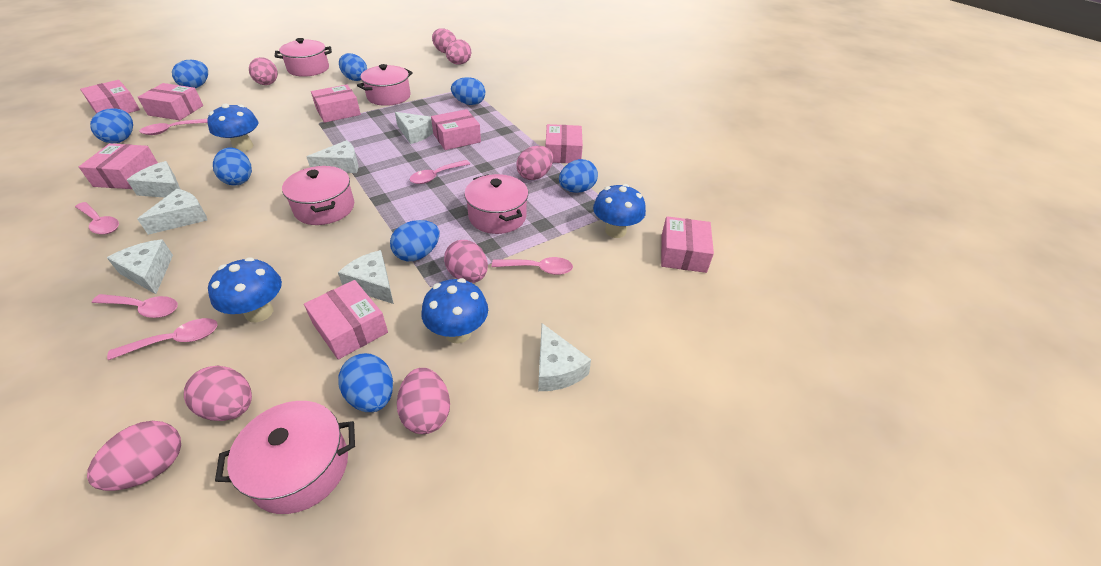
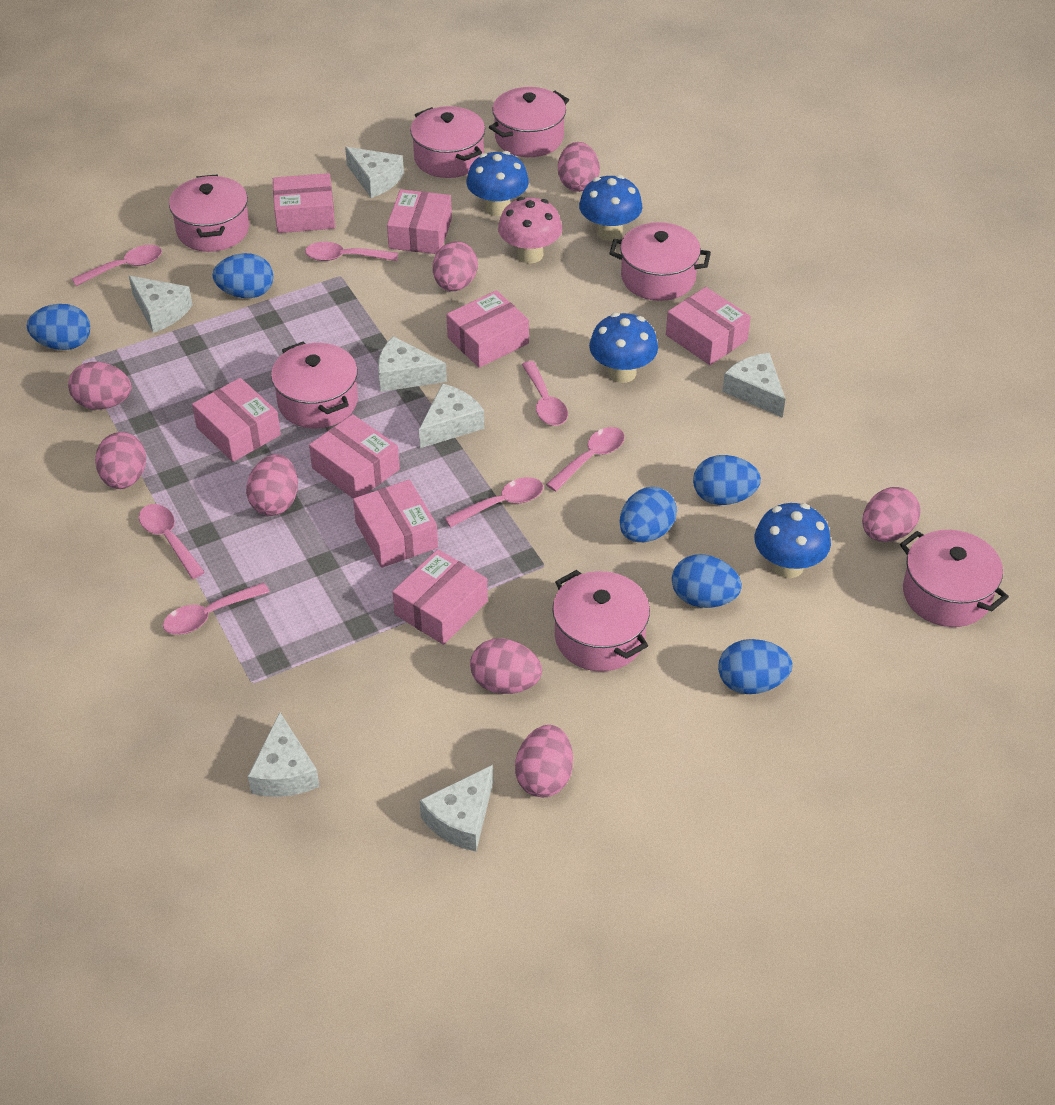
blue egg: 8 -> 6
pink mushroom: 0 -> 1
pink pot: 5 -> 7
pink spoon: 6 -> 7

